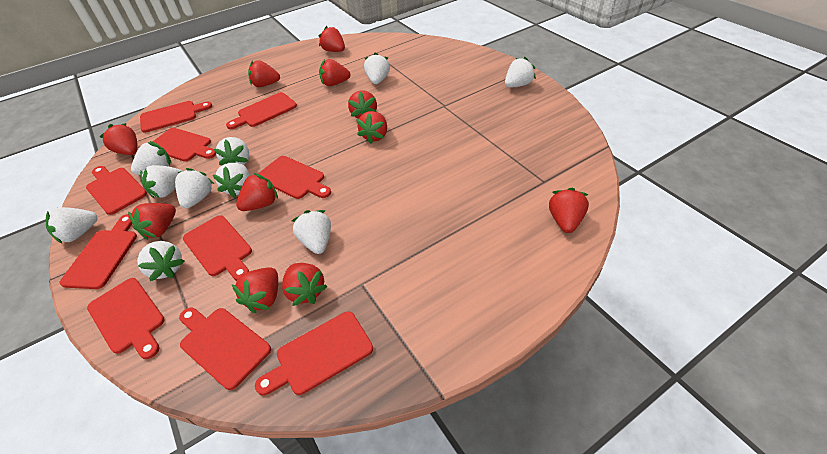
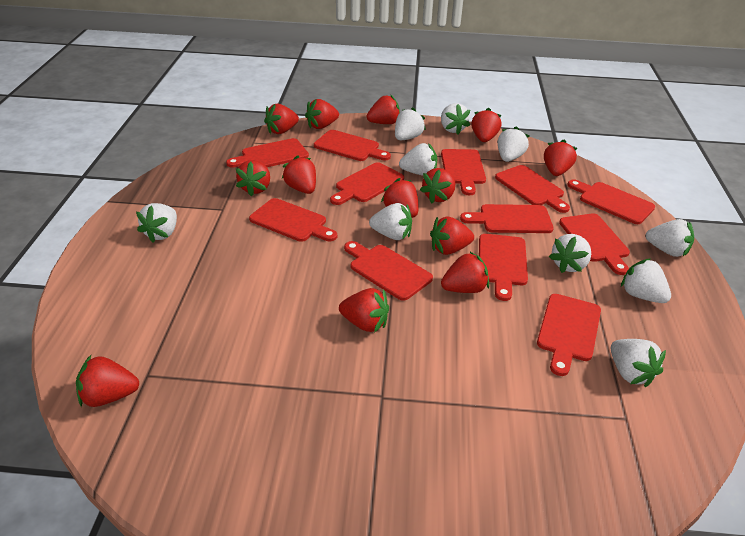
red cutting board: 10 -> 12
red strawberry: 11 -> 13

